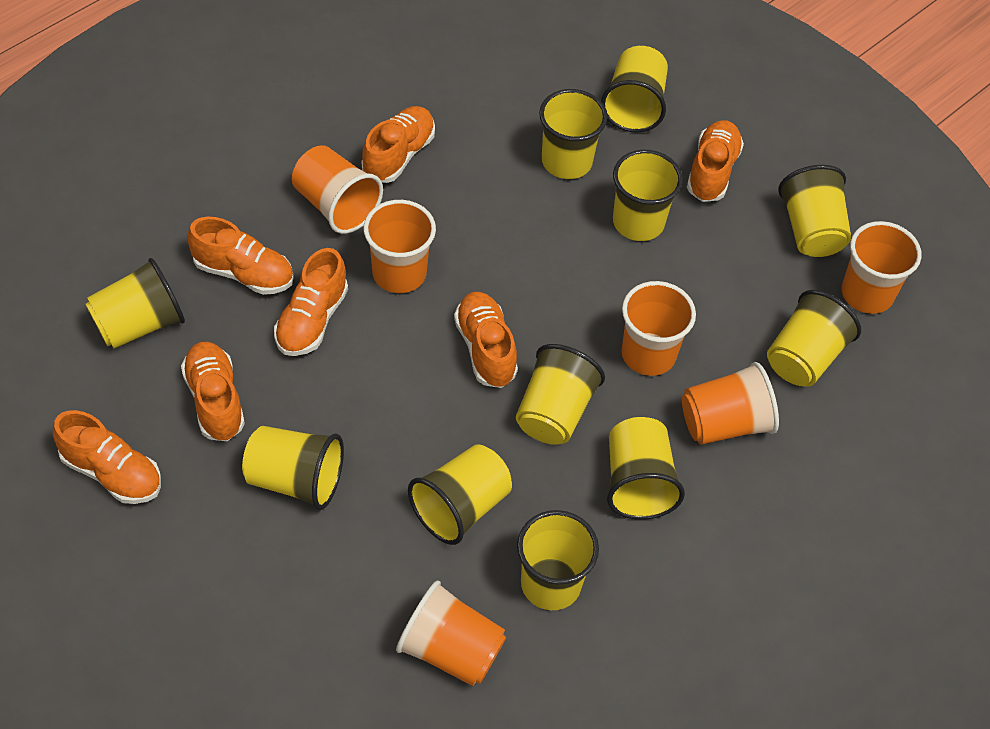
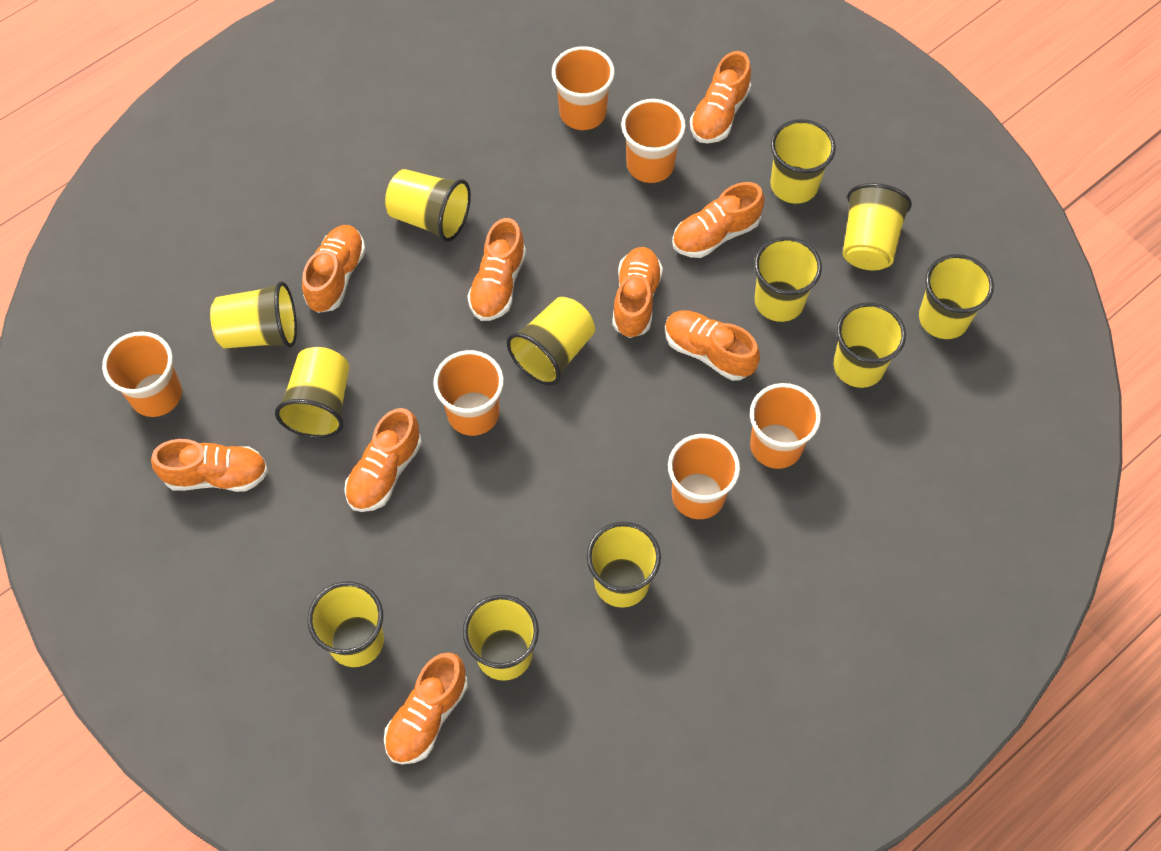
orange shoe: 7 -> 9
yellow cup: 11 -> 12

